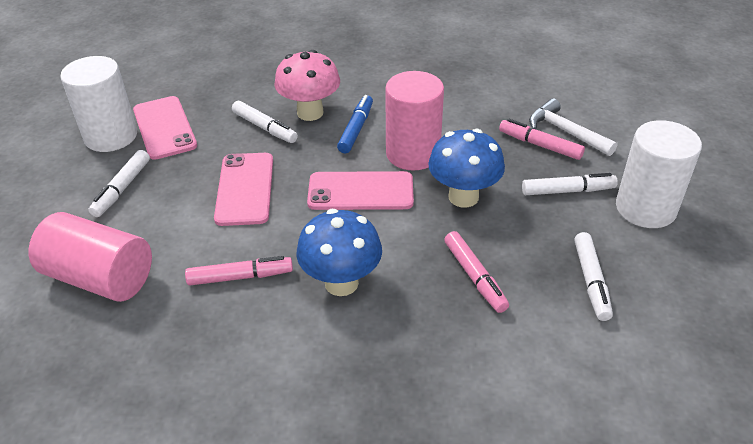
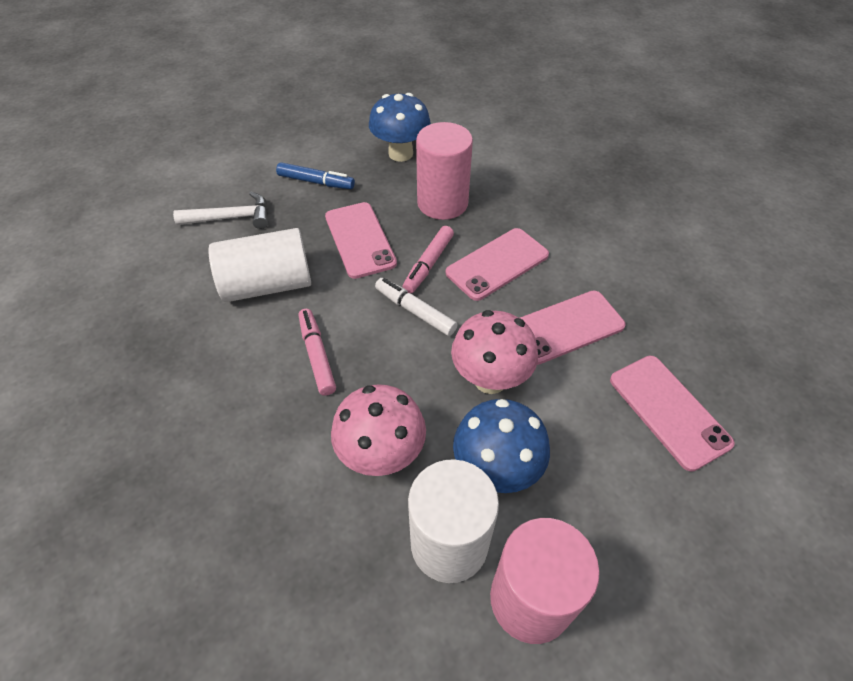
pink marker: 3 -> 2
pink mushroom: 1 -> 2
pink phone: 3 -> 4
white marker: 4 -> 1

